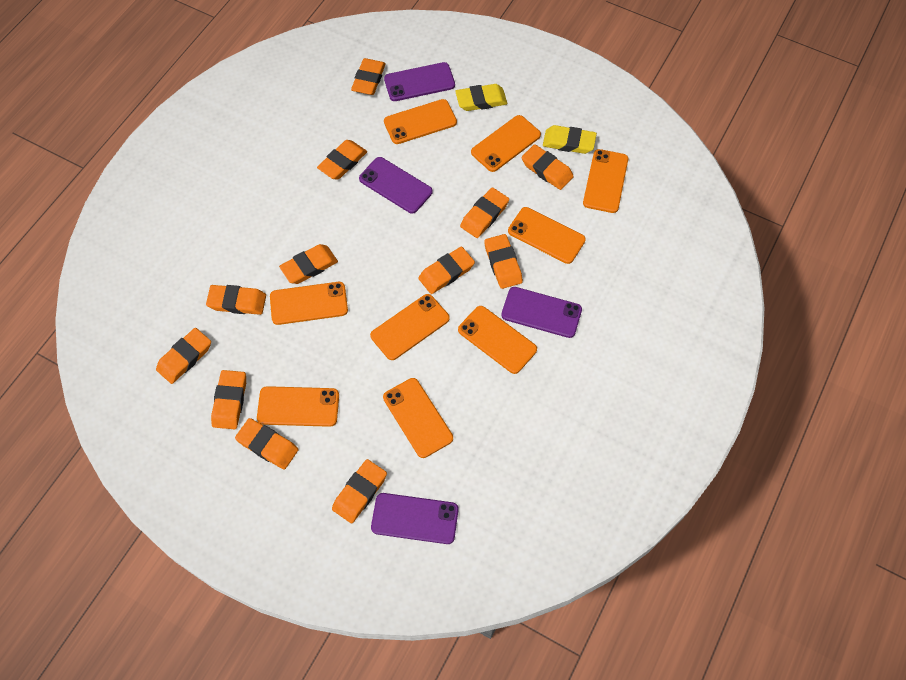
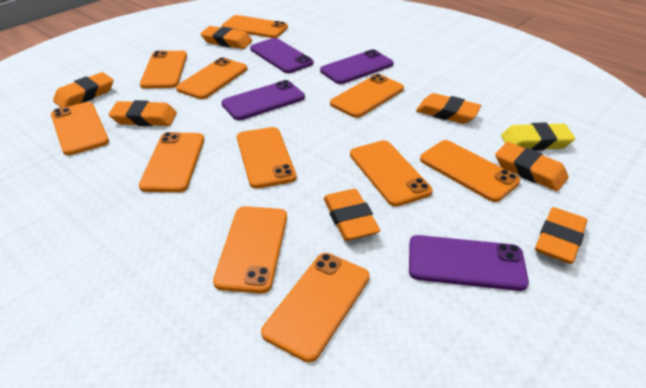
orange eraser: 12 -> 7
orange phone: 9 -> 11
yellow eraser: 2 -> 1

